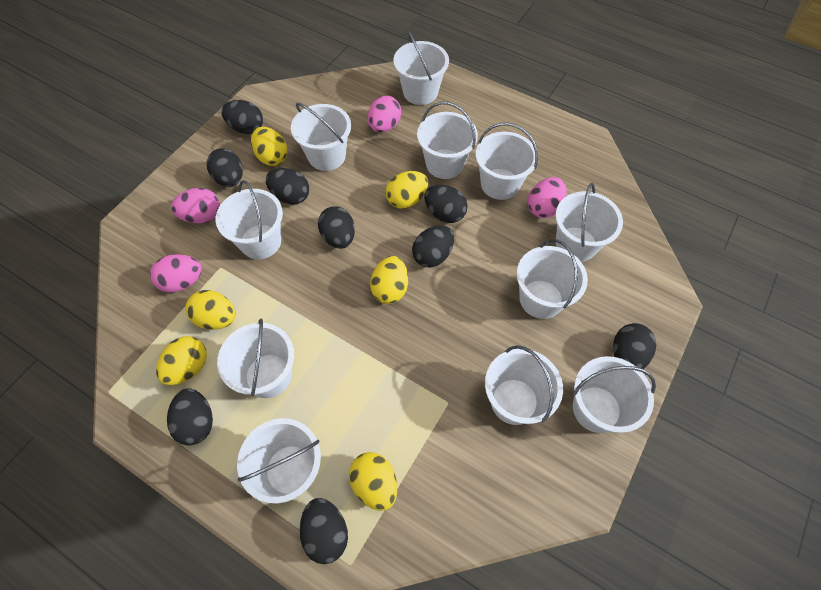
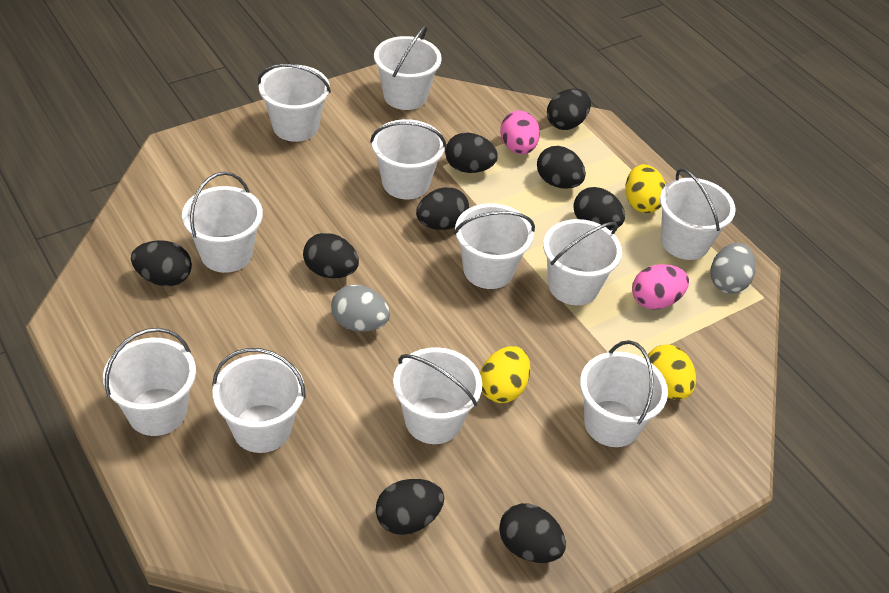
grey egg: 0 -> 2
pink egg: 4 -> 2
yellow egg: 6 -> 3

